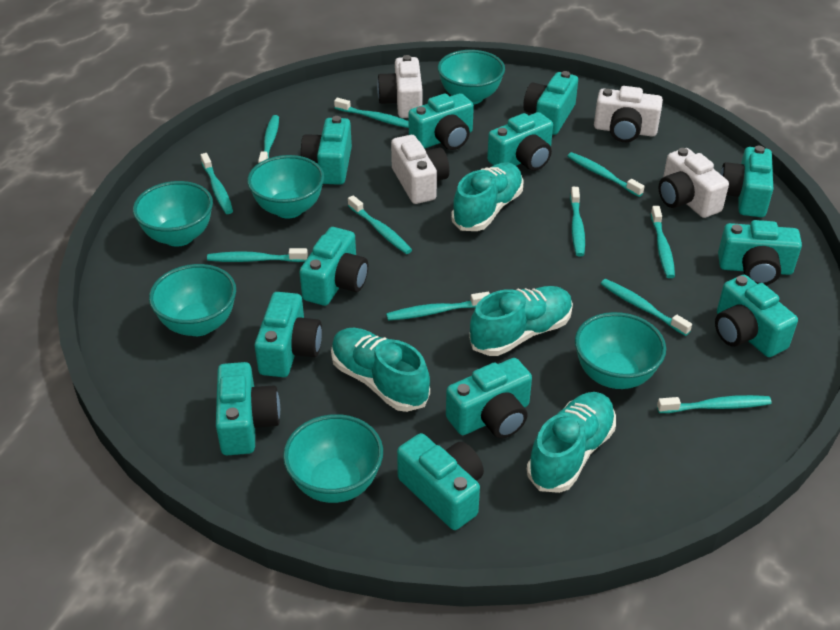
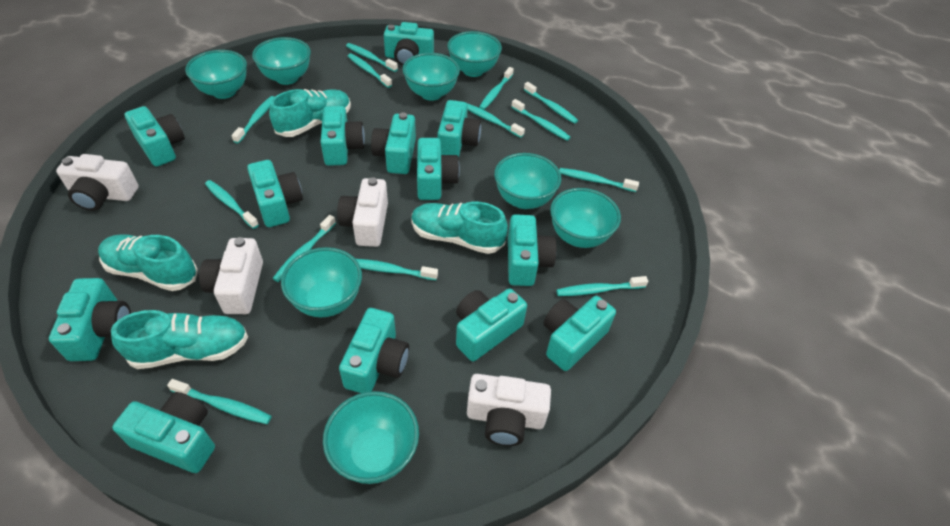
turquoise bowl: 6 -> 8
turquoise camera: 12 -> 13
turquoise toothbrush: 11 -> 13

